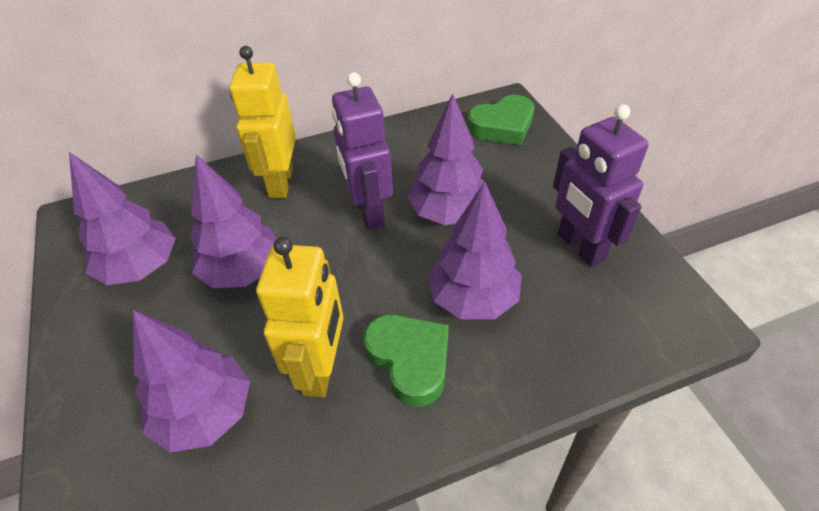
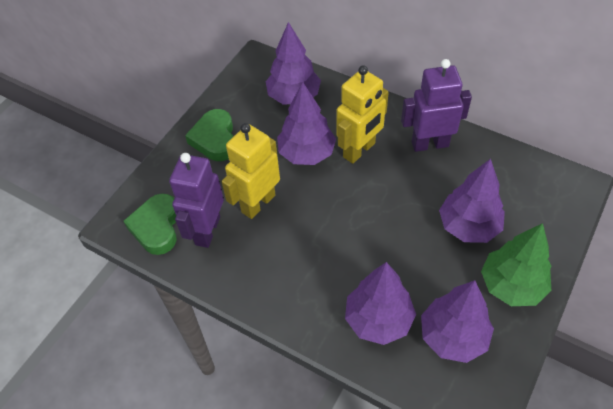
green tree: 0 -> 1

